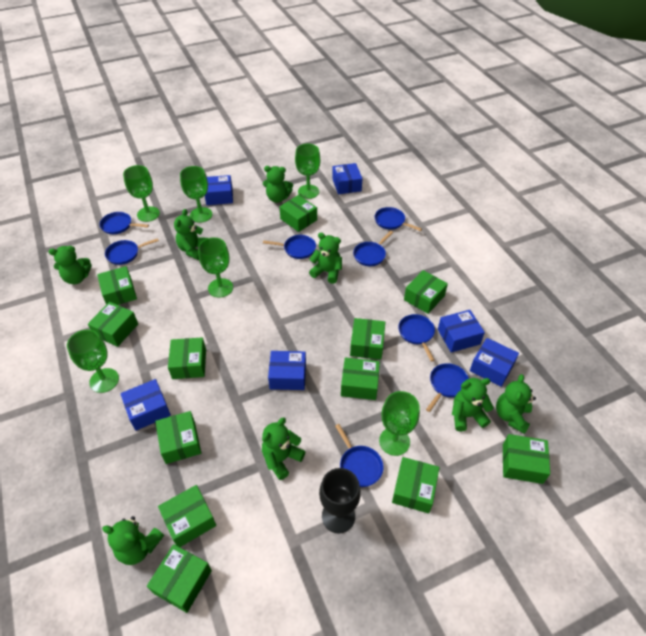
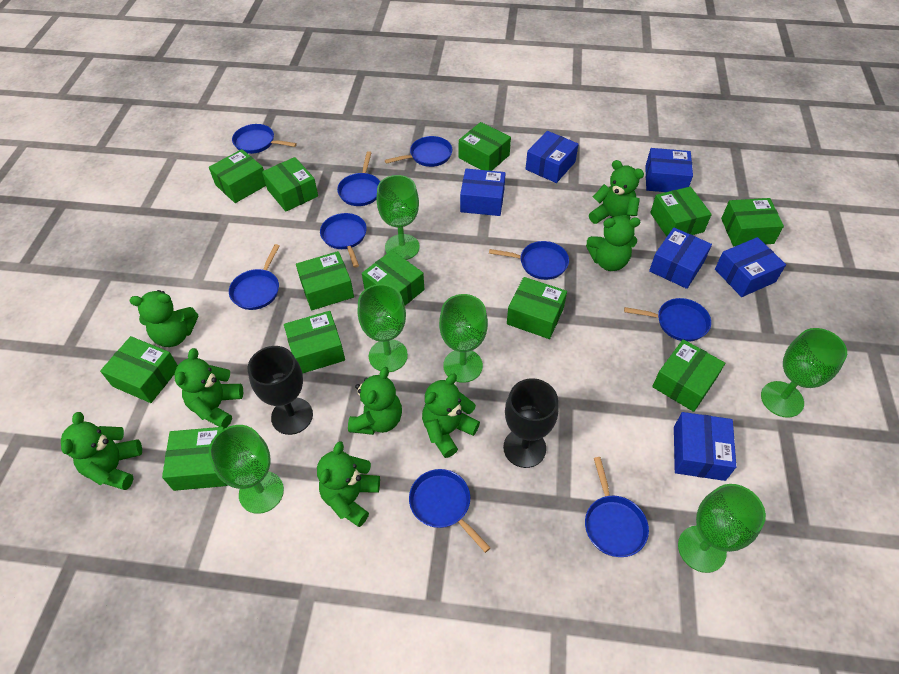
black goblet: 1 -> 2
blue pan: 8 -> 9

